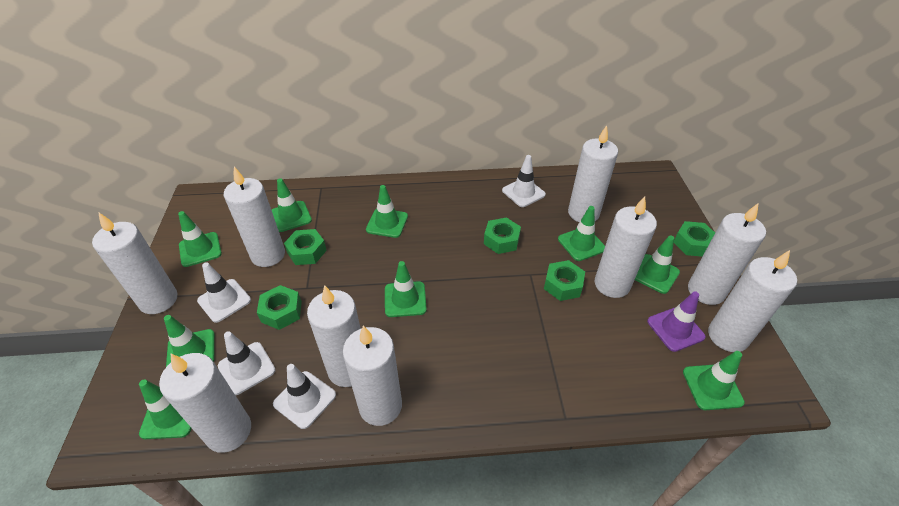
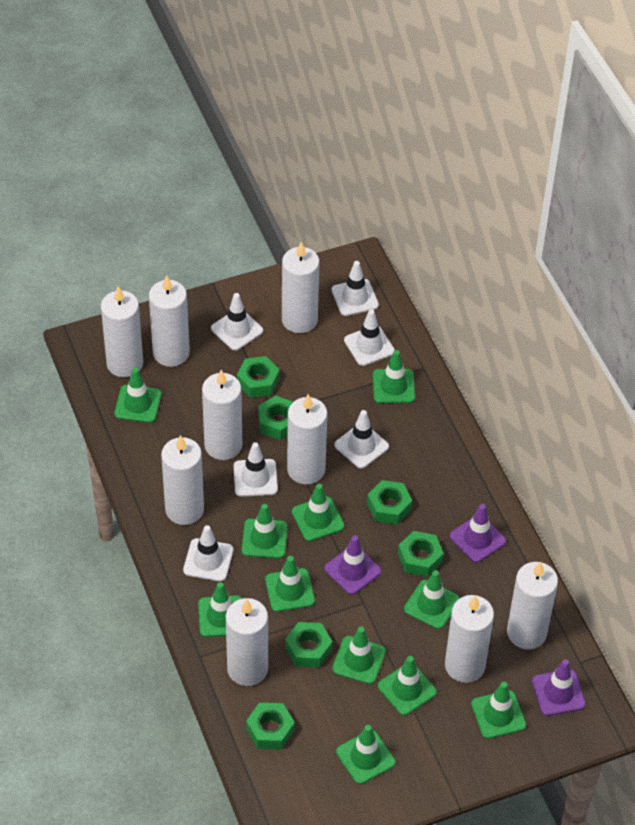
green nut: 5 -> 6
green traffic cone: 9 -> 11
purple traffic cone: 1 -> 3
white traffic cone: 4 -> 6

